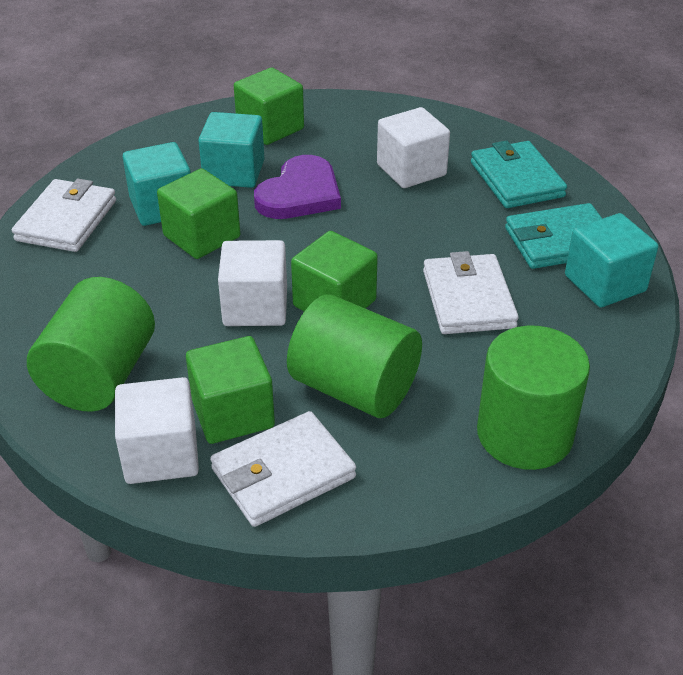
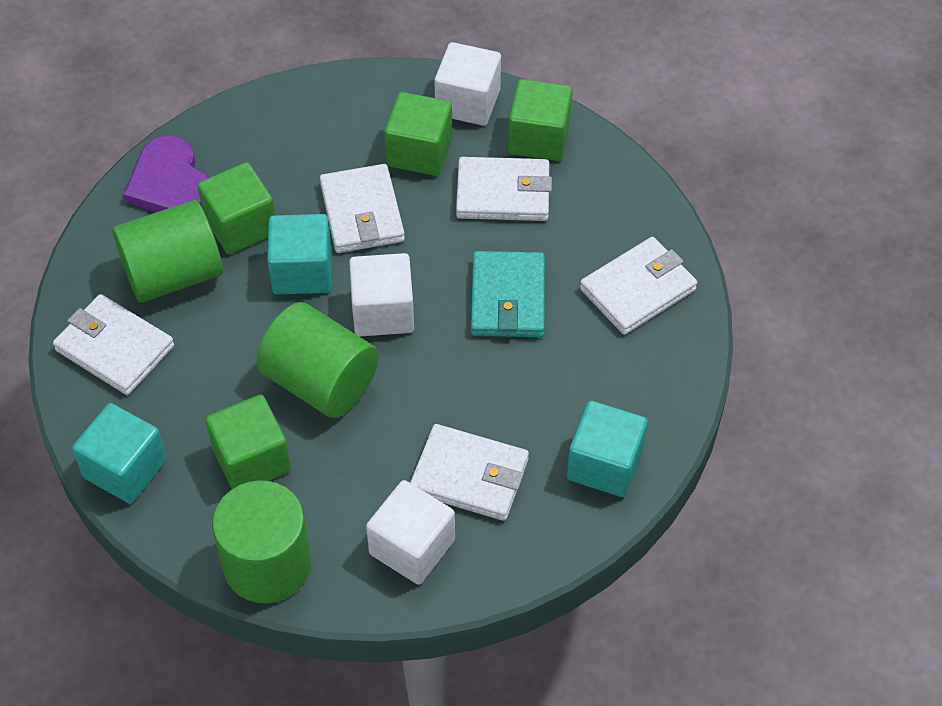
turquoise wallet: 2 -> 1
white wallet: 3 -> 5

